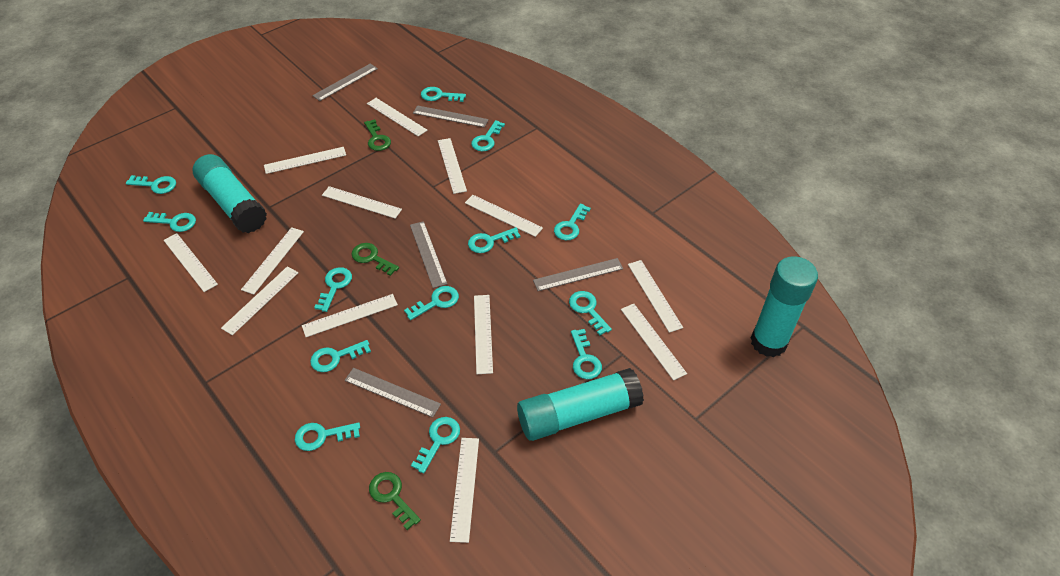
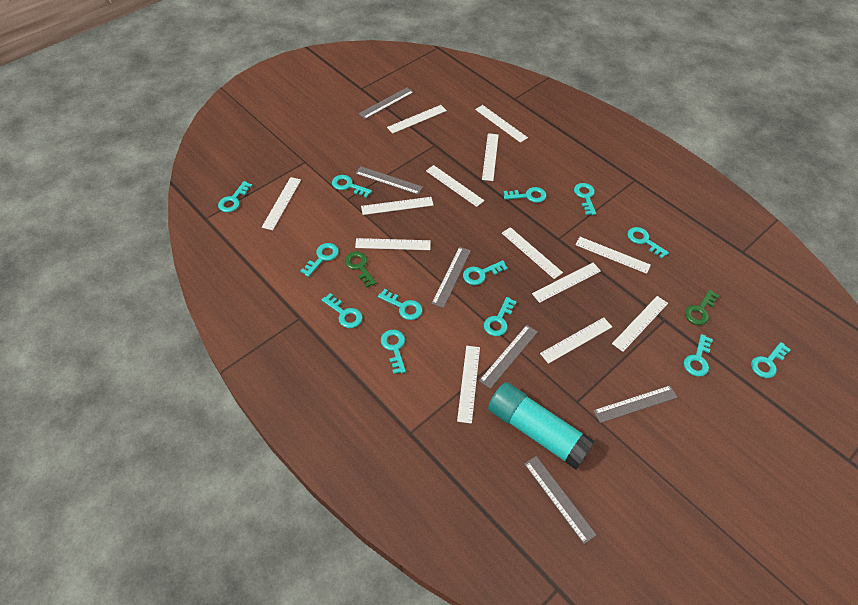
green key: 3 -> 2
grey ruler: 5 -> 6
turquoise glue stick: 3 -> 1

